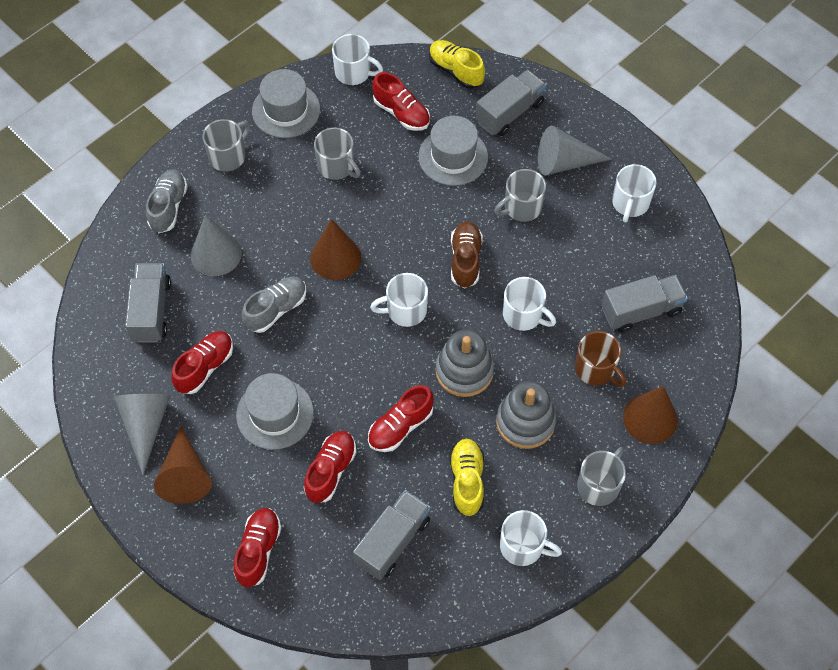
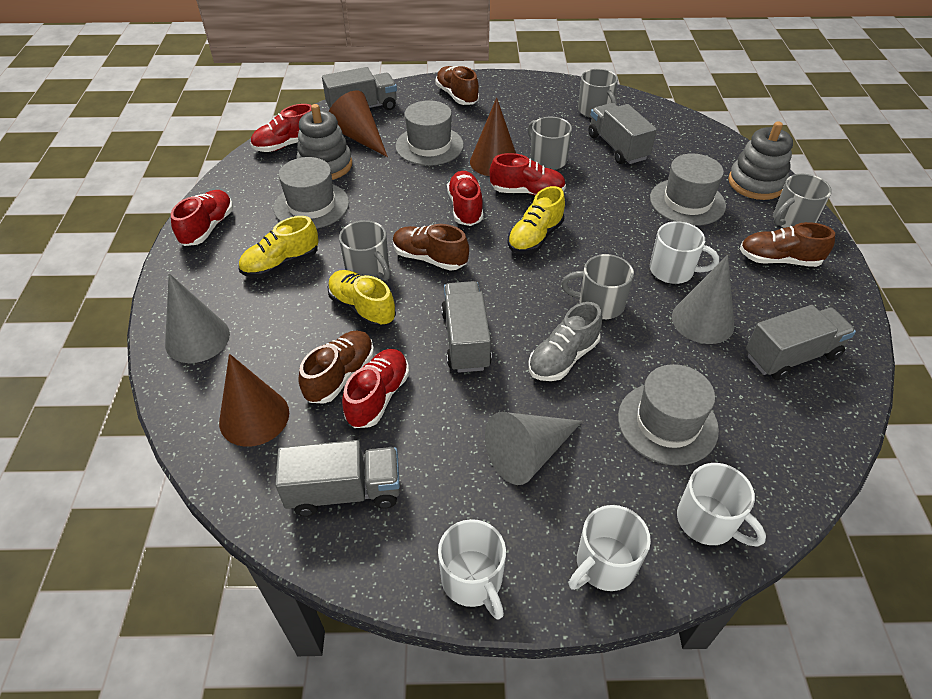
brown mug: 1 -> 0
brown shoe: 1 -> 4
grey hat: 3 -> 4
grey mug: 4 -> 5
grey shoe: 2 -> 1
grey truck: 4 -> 5
white mug: 5 -> 4
yellow shoe: 2 -> 3

